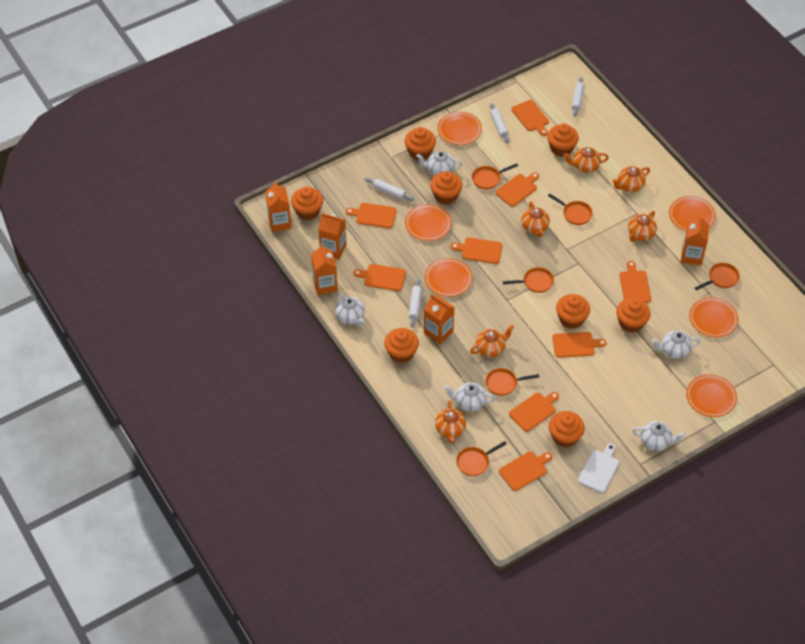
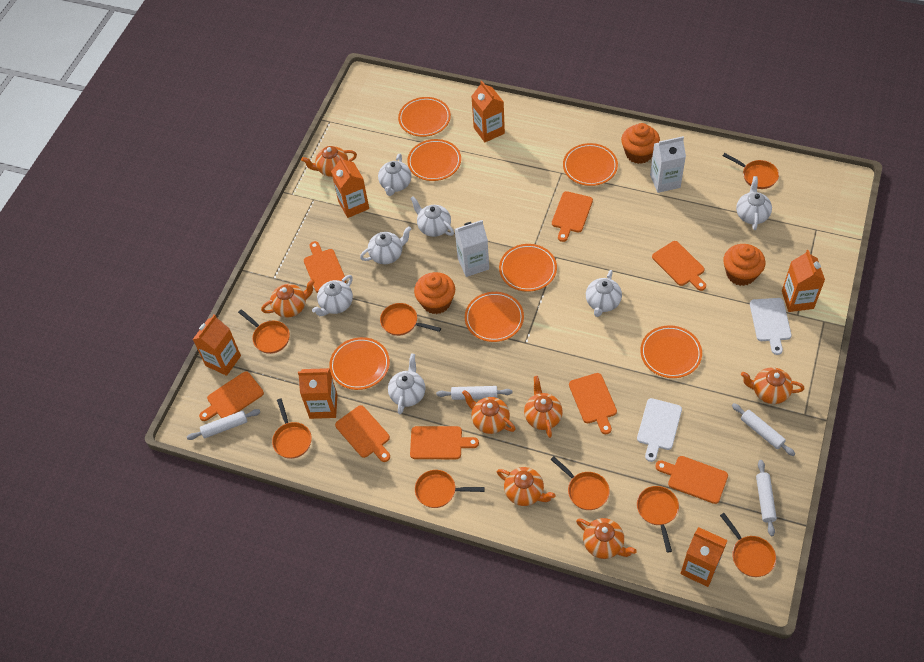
orange carton: 5 -> 6
orange cupcake: 8 -> 3
orange cutting board: 9 -> 8
orange pan: 6 -> 8
orange plate: 6 -> 7
orange teapot: 6 -> 7
white carton: 0 -> 2
white cutting board: 1 -> 2
white teapot: 5 -> 7

